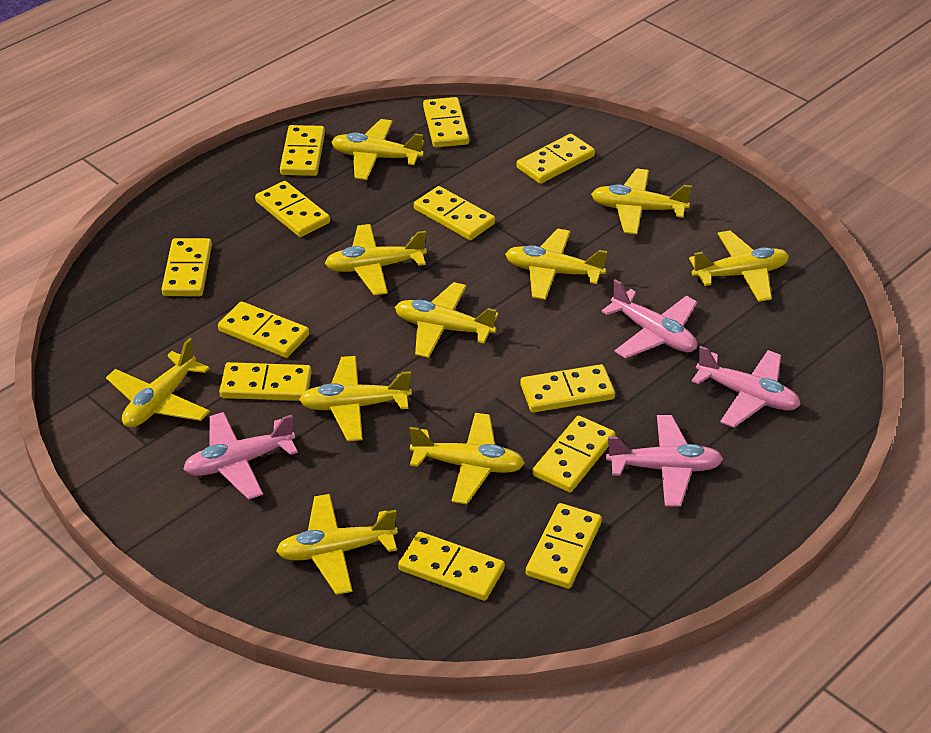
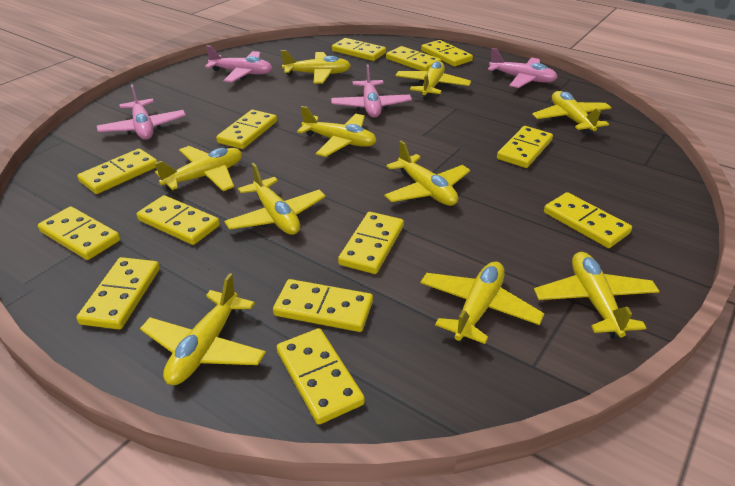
yellow domino: 12 -> 13

